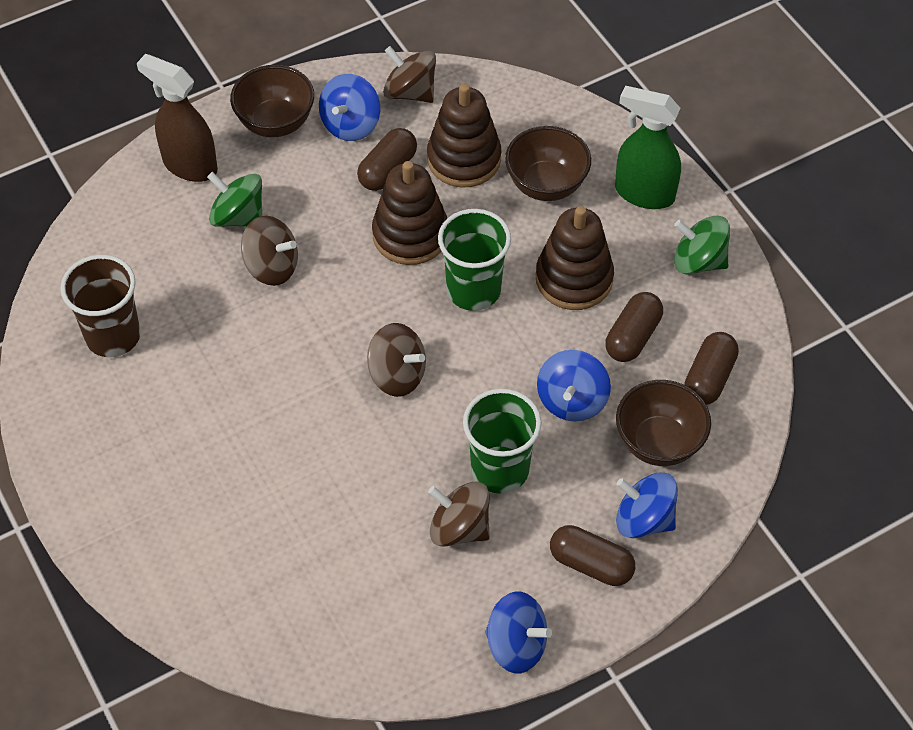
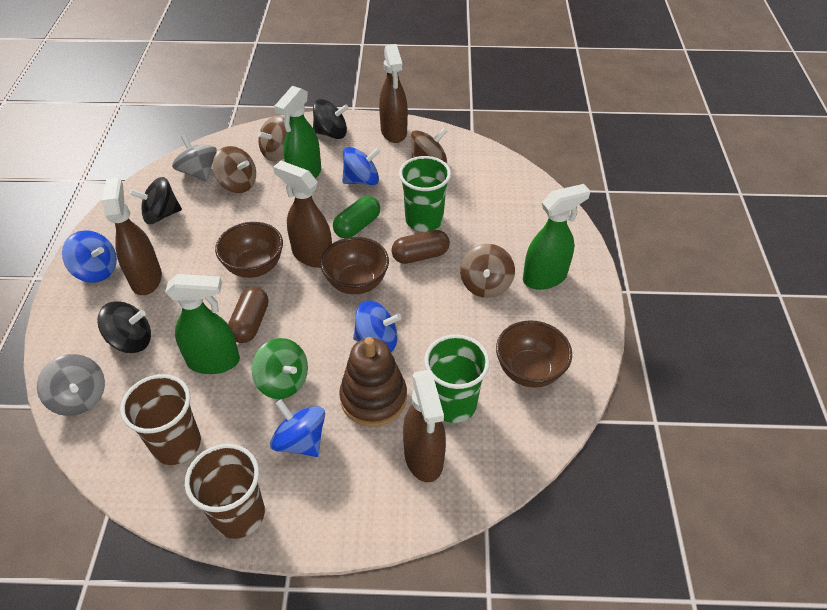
black spinning top: 0 -> 3
brown capsule: 4 -> 2
brown cup: 1 -> 2
brown spray bottle: 1 -> 4
brown stacking toy: 3 -> 1
green capsule: 0 -> 1
green spinning top: 2 -> 1
green spray bottle: 1 -> 3
grey spinning top: 0 -> 2

